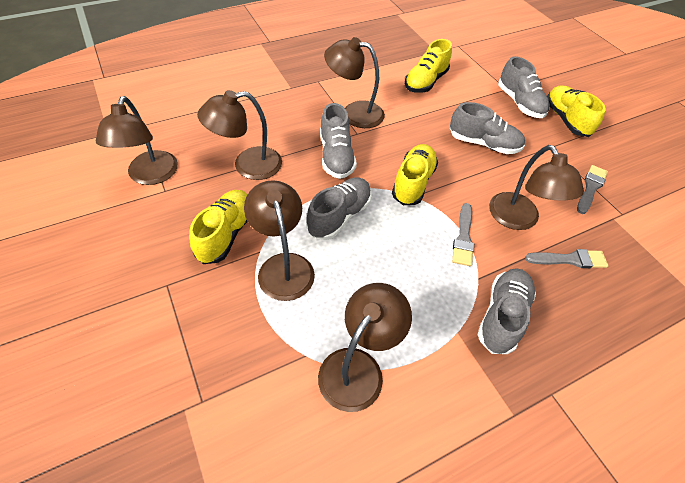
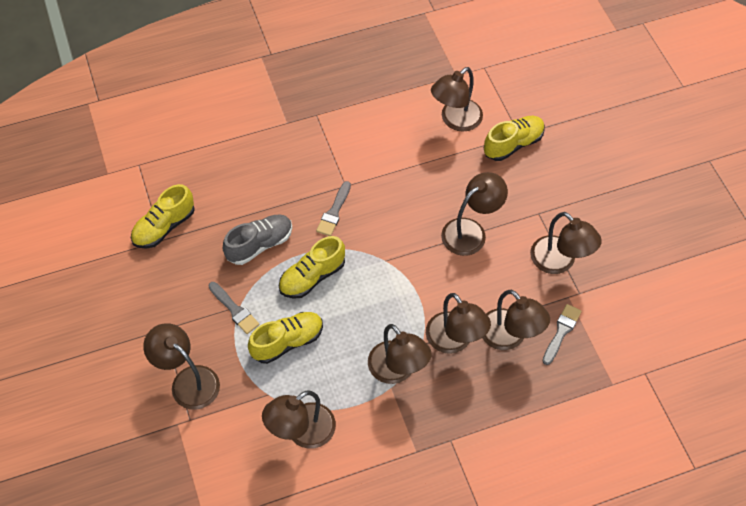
brown lamp: 6 -> 8
grey shoe: 5 -> 1

